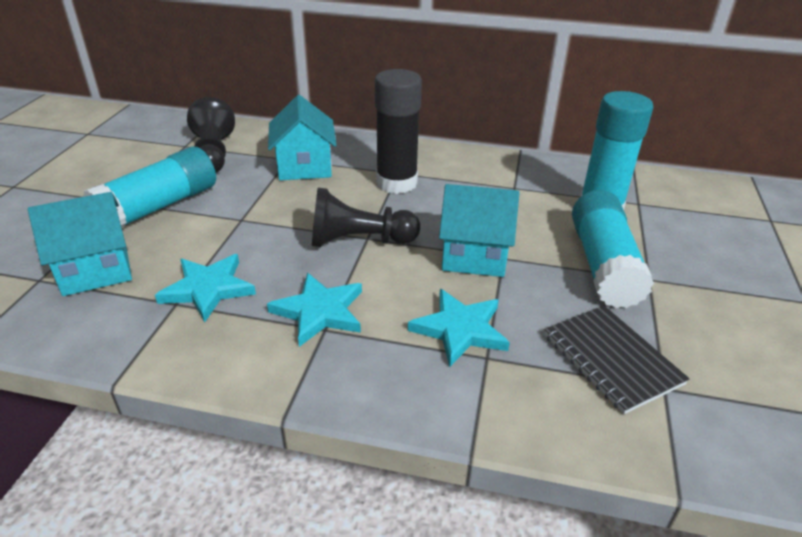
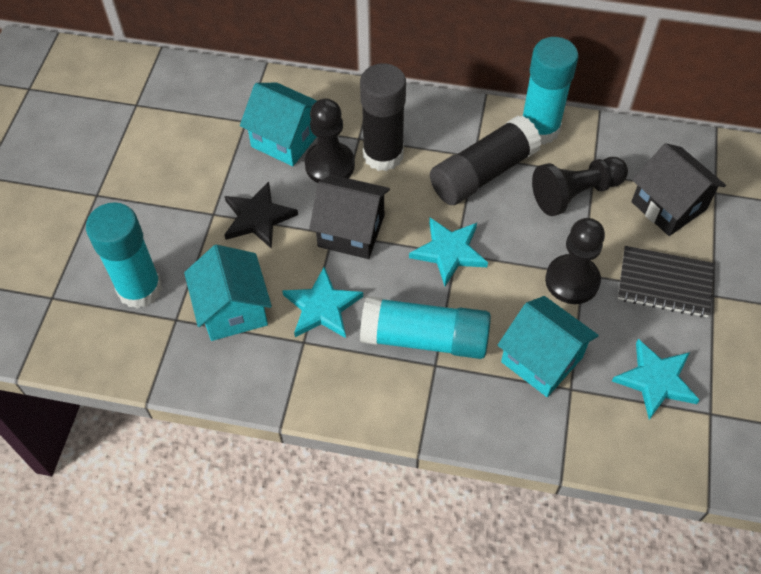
black glue stick: 1 -> 2
black house: 0 -> 2
black pawn: 2 -> 3
black star: 0 -> 1

